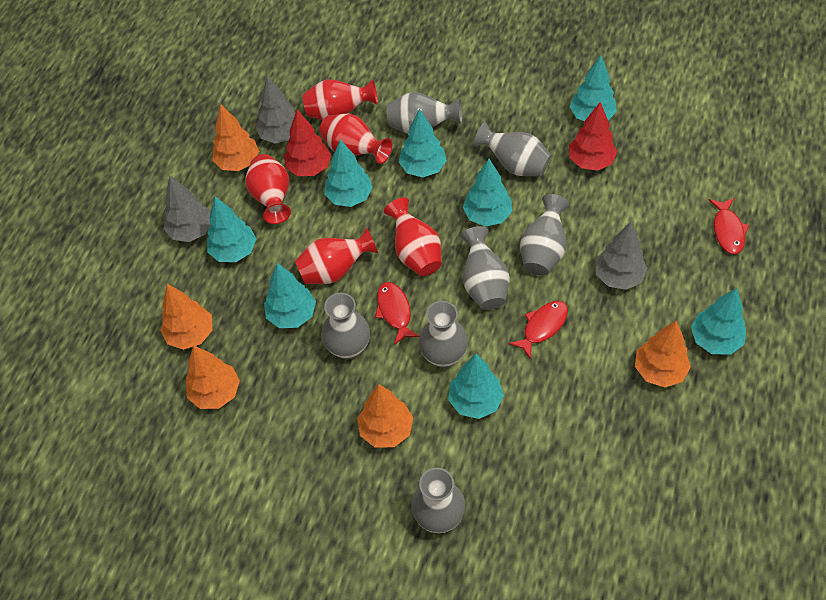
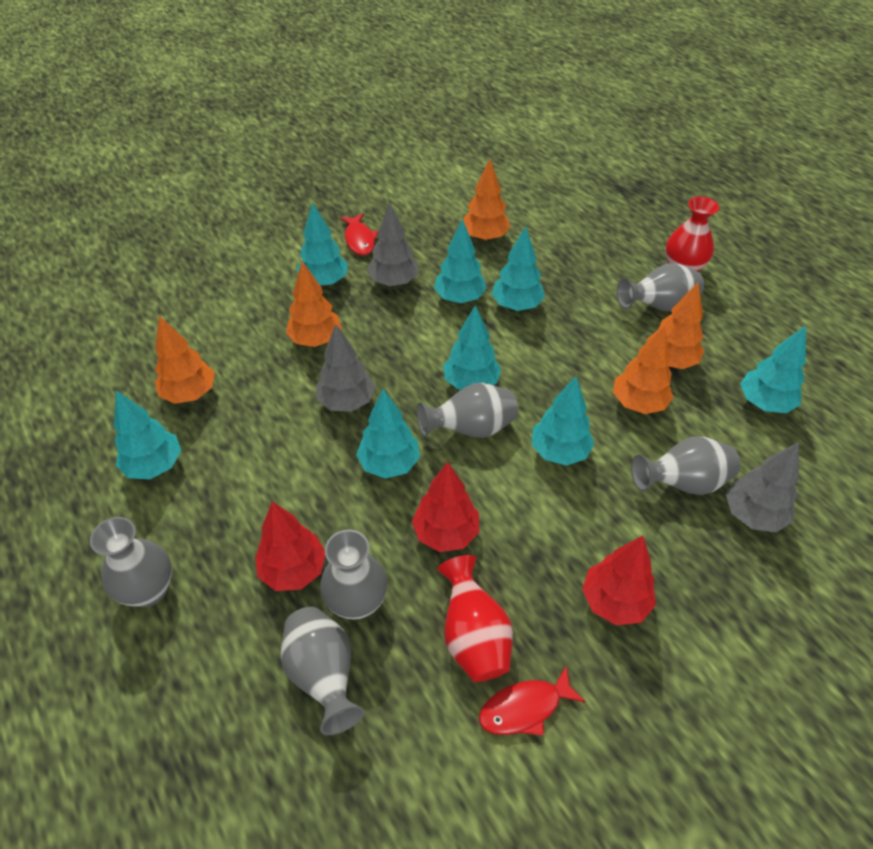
grey vase: 7 -> 6
red fish: 3 -> 2
red tree: 2 -> 3
red vase: 5 -> 2

